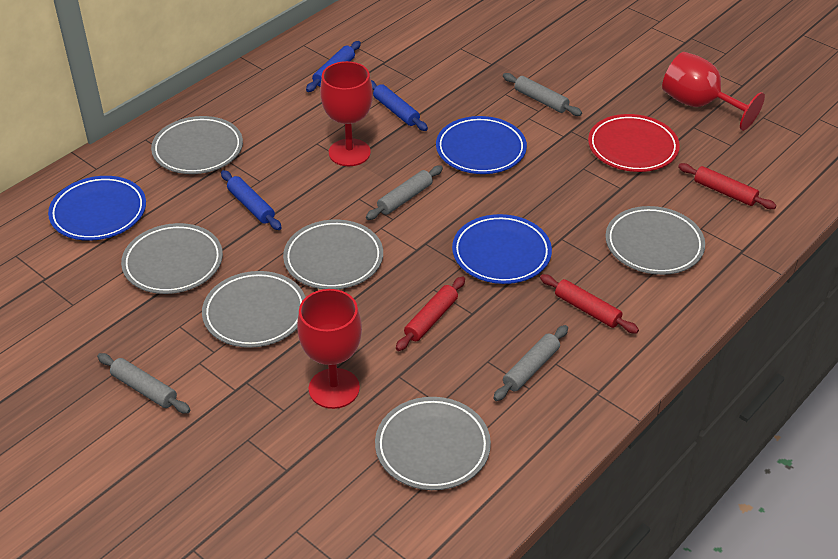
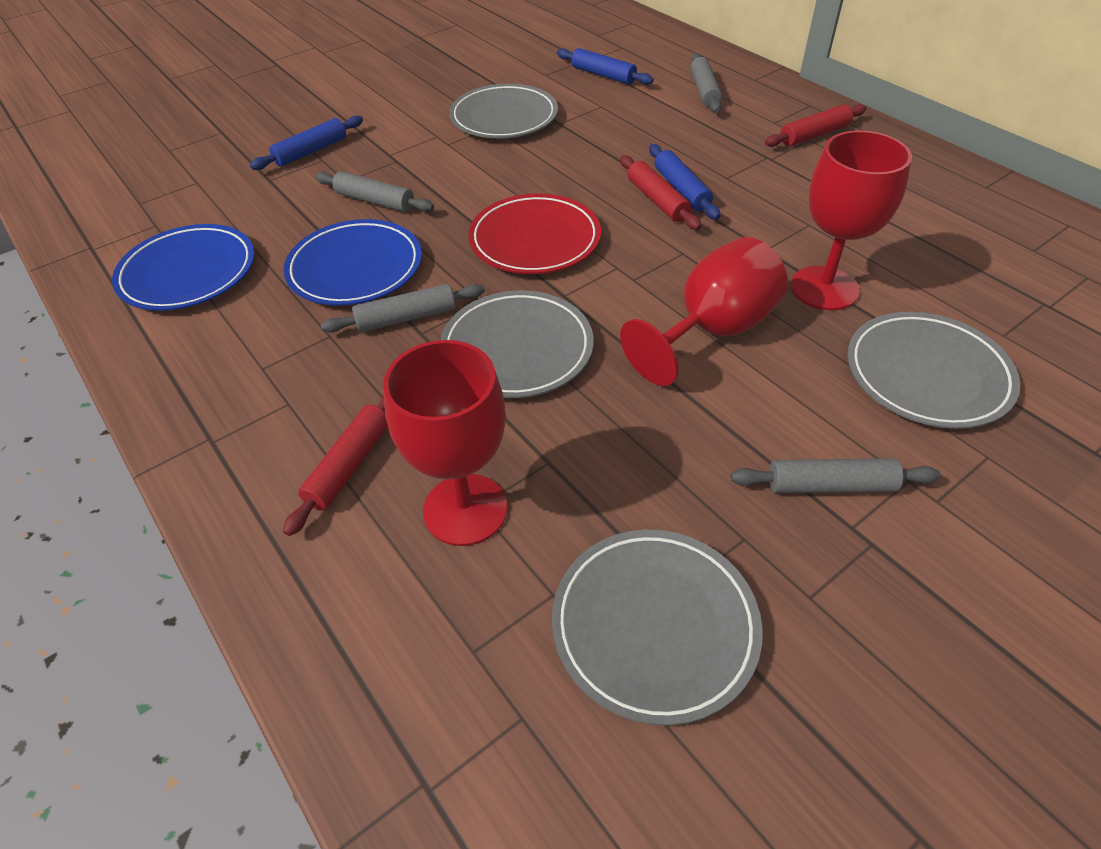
blue plate: 3 -> 2
grey plate: 6 -> 4

